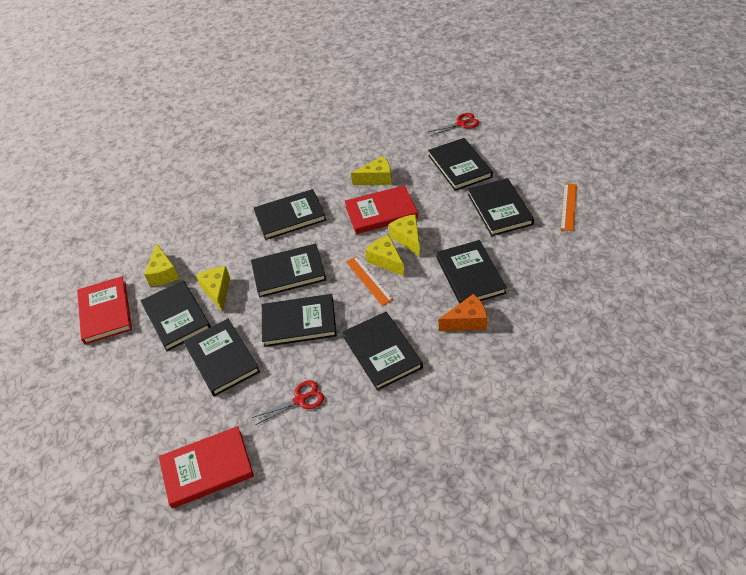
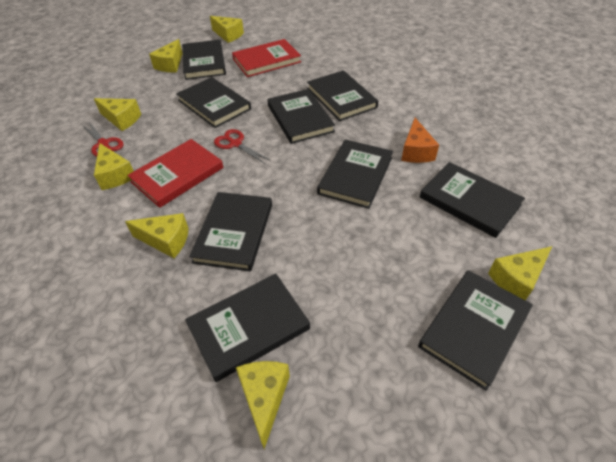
orange ruler: 2 -> 0
red book: 3 -> 2
yellow cheese: 5 -> 7

